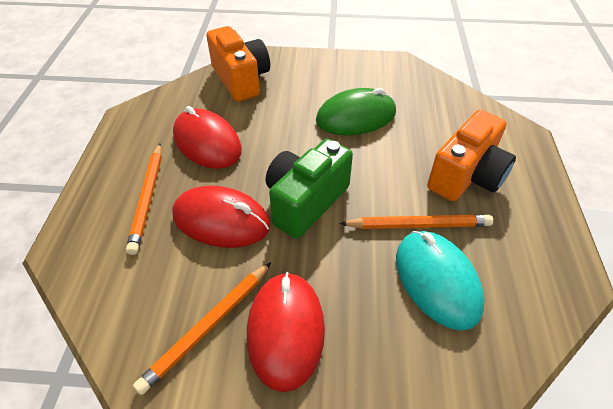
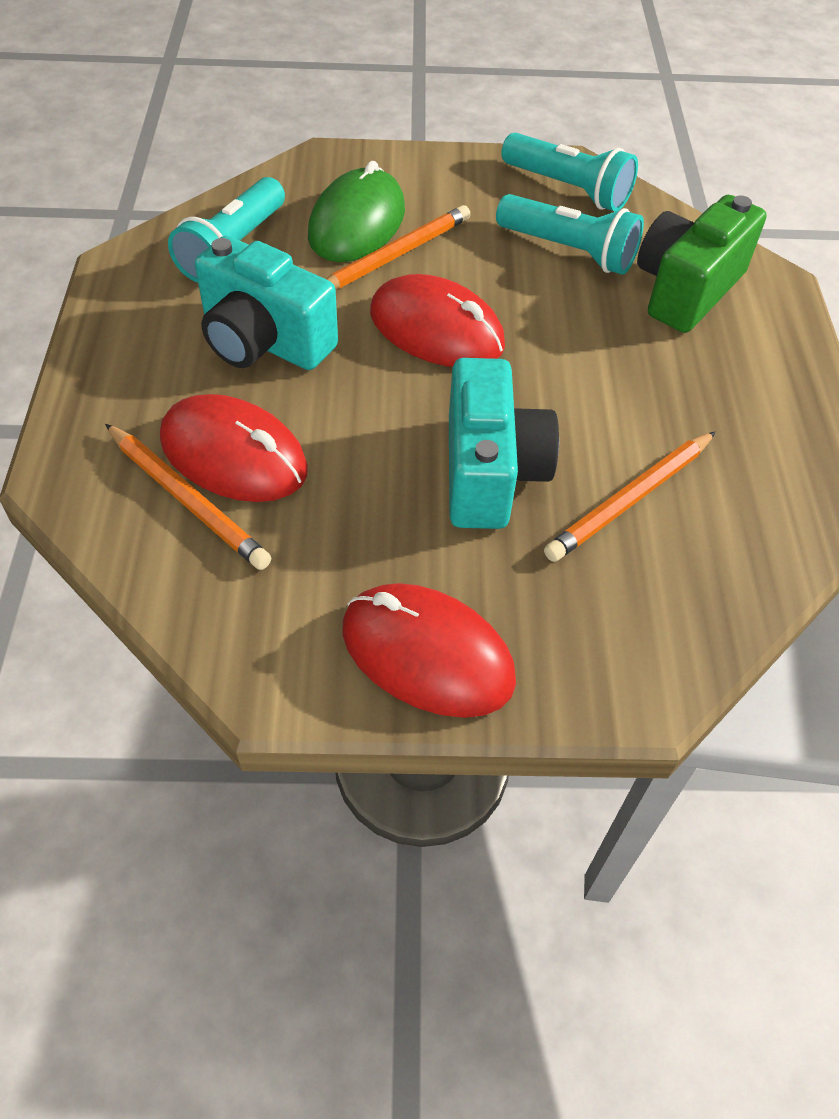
orange camera: 2 -> 0
turquoise camera: 0 -> 2
turquoise flashlight: 0 -> 3
turquoise mouse: 1 -> 0

